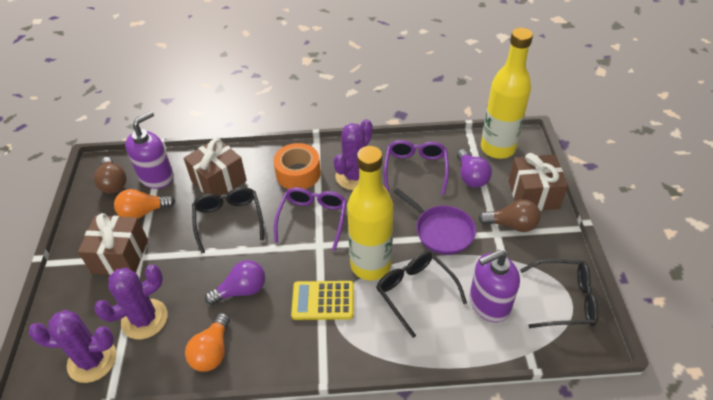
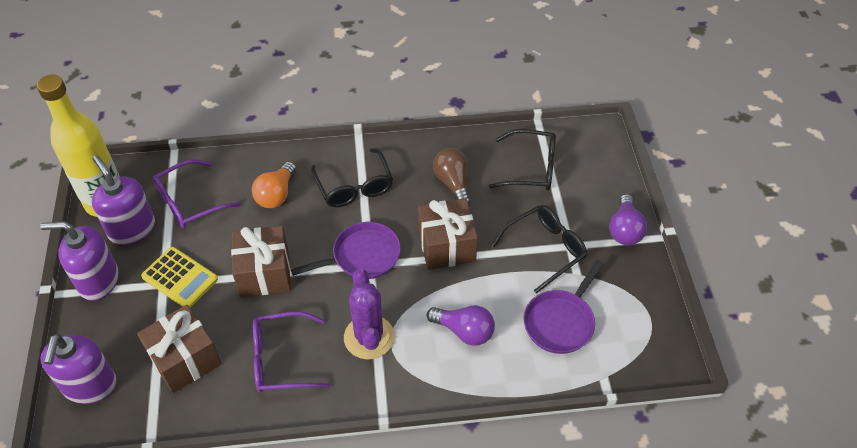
brown light bulb: 2 -> 1
orange light bulb: 2 -> 1
orange tape: 1 -> 0
purple cactus: 3 -> 1
purple pan: 1 -> 2
purple soap dispenser: 2 -> 3
yellow bottle: 2 -> 1

